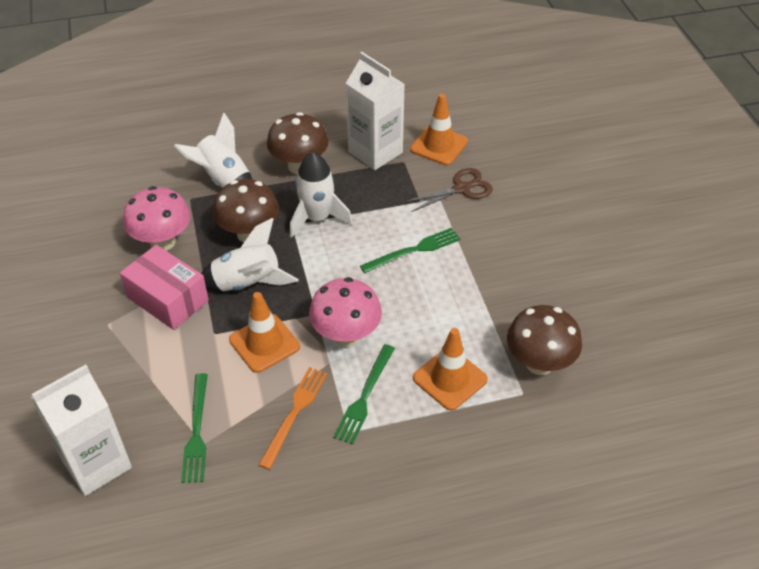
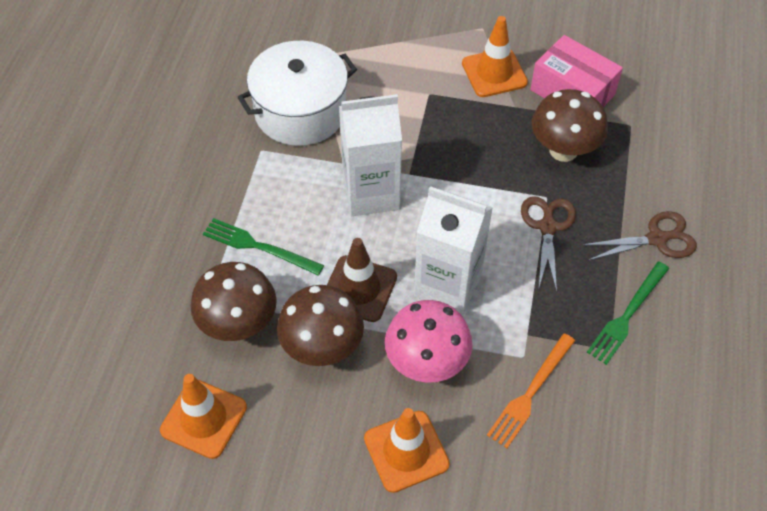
brown scissors: 1 -> 2
brown traffic cone: 0 -> 1
green fork: 3 -> 2
pink mushroom: 2 -> 1
white pot: 0 -> 1
white rocket: 3 -> 0

